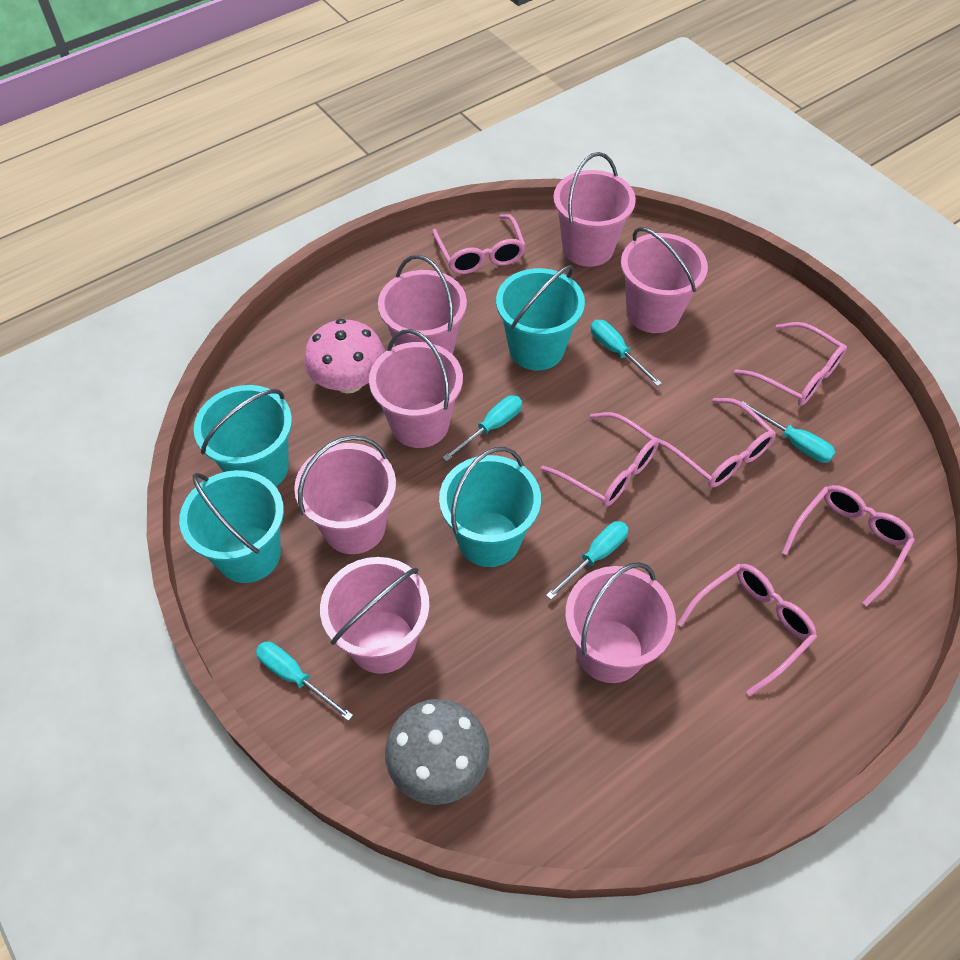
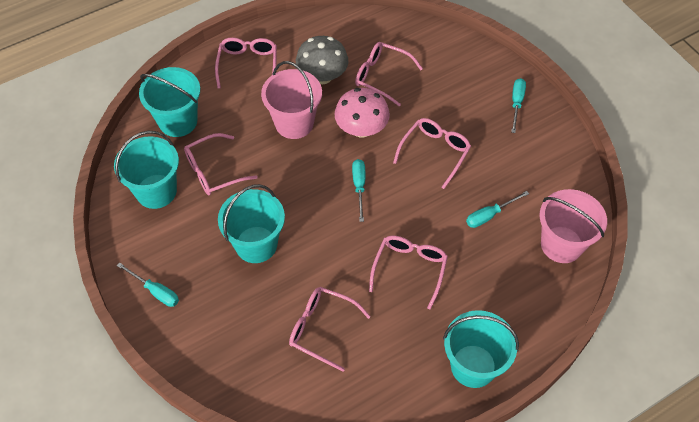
pink bucket: 7 -> 2
turquoise screwdriver: 5 -> 4

